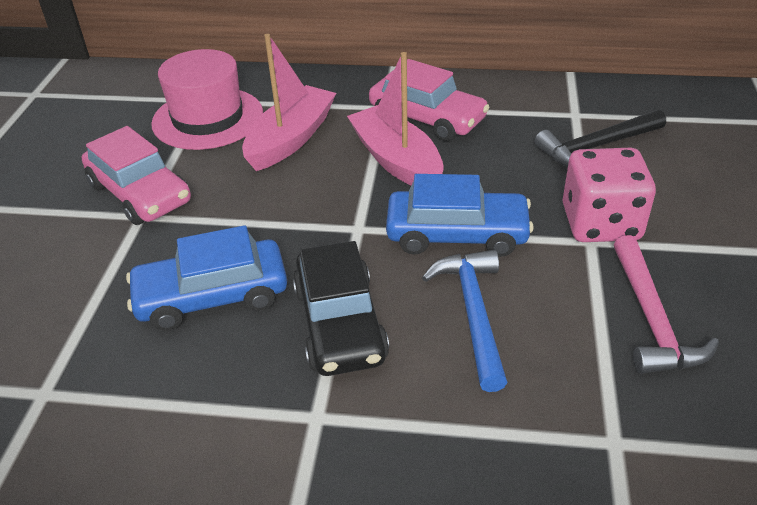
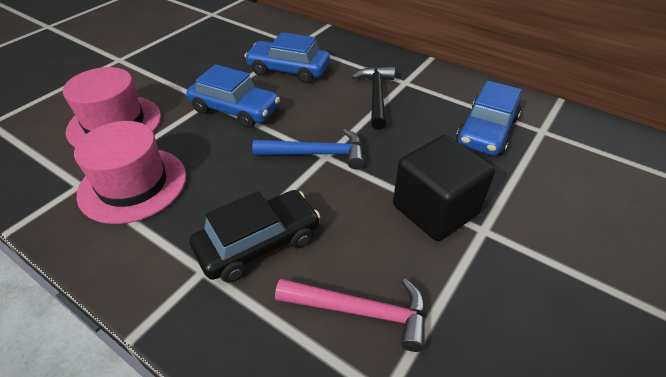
black cube: 0 -> 1
blue car: 2 -> 3
pink boat: 2 -> 0
pink car: 2 -> 0
pink dice: 1 -> 0
pink hat: 1 -> 2

